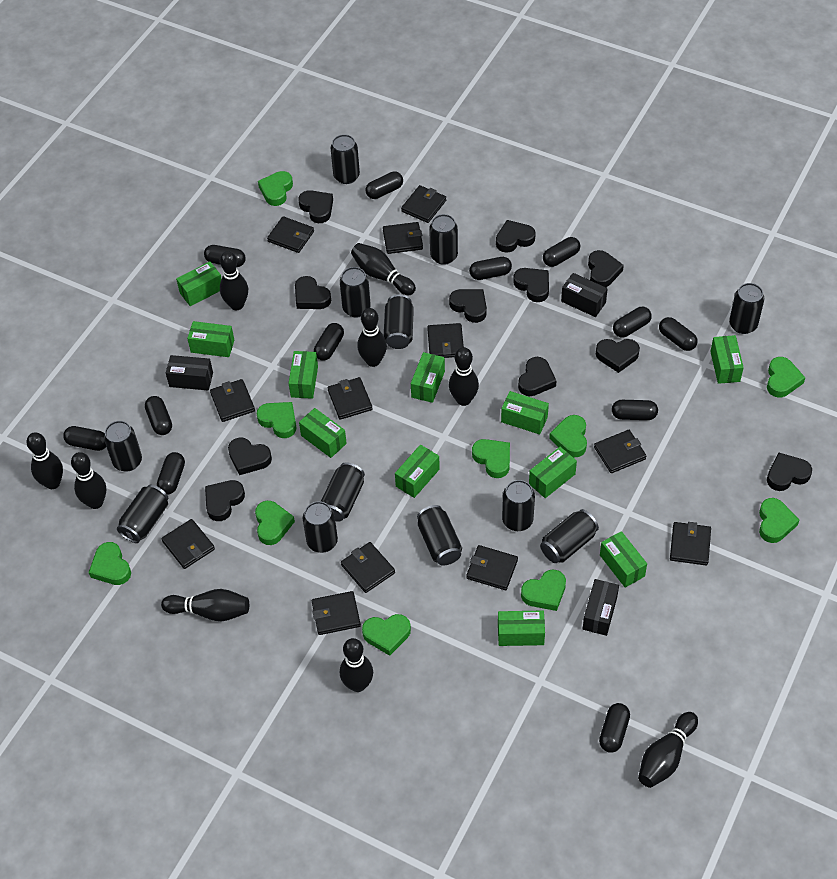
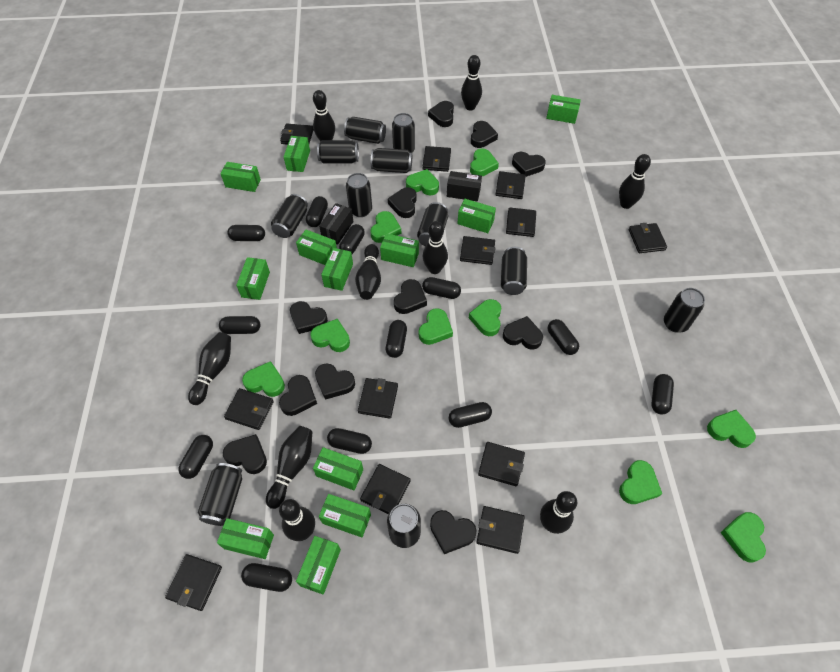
black box: 3 -> 2
black can: 12 -> 11
green box: 11 -> 12

